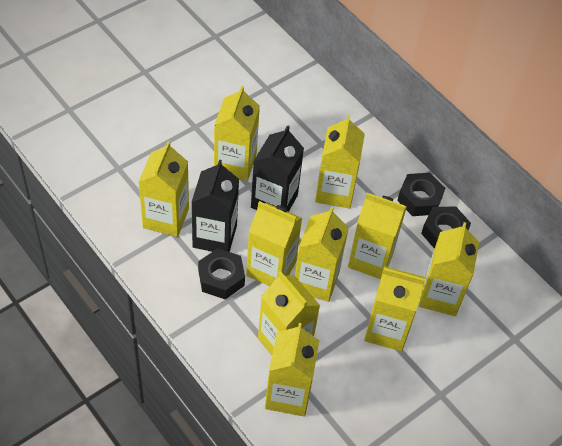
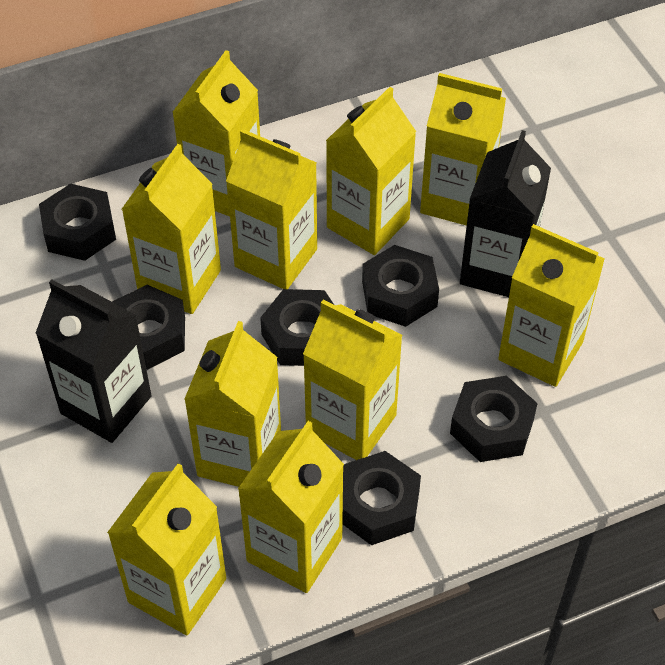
black nut: 3 -> 6

